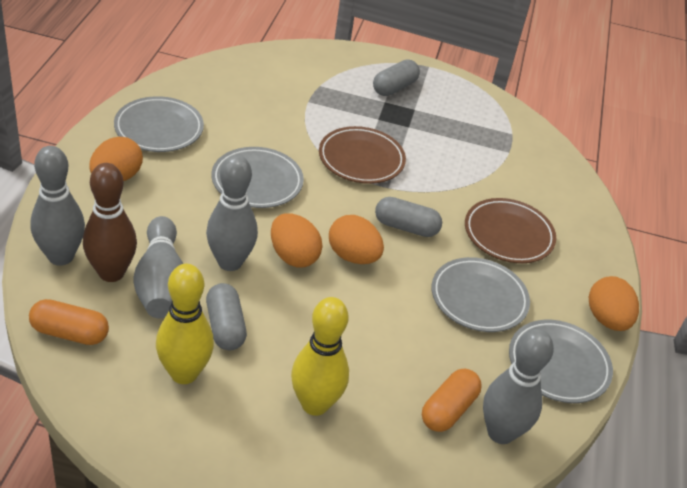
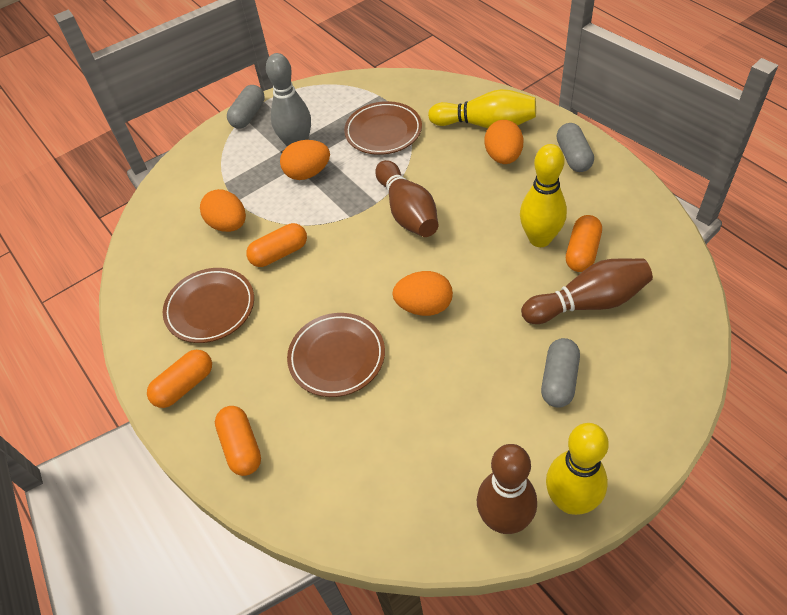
brown bowling pin: 1 -> 3
brown plate: 2 -> 3
grey bowling pin: 4 -> 1
grey plate: 4 -> 0
orange capsule: 2 -> 4
yellow bowling pin: 2 -> 3

